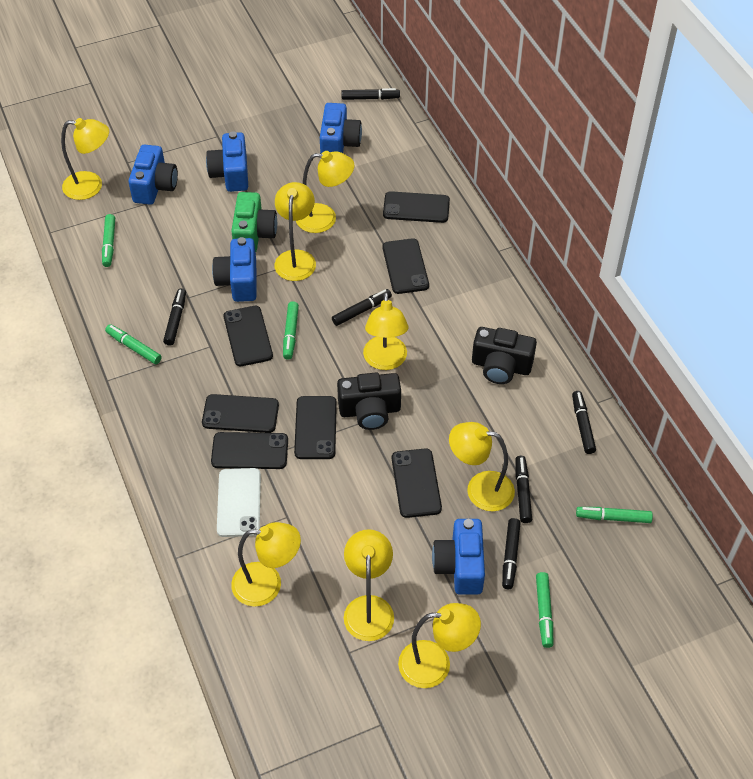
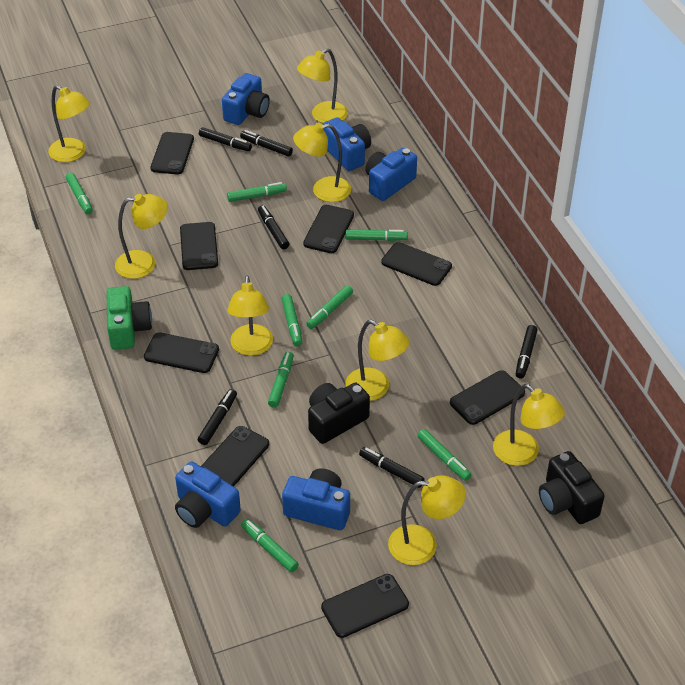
black phone: 7 -> 8
green marker: 5 -> 8
white phone: 1 -> 0

